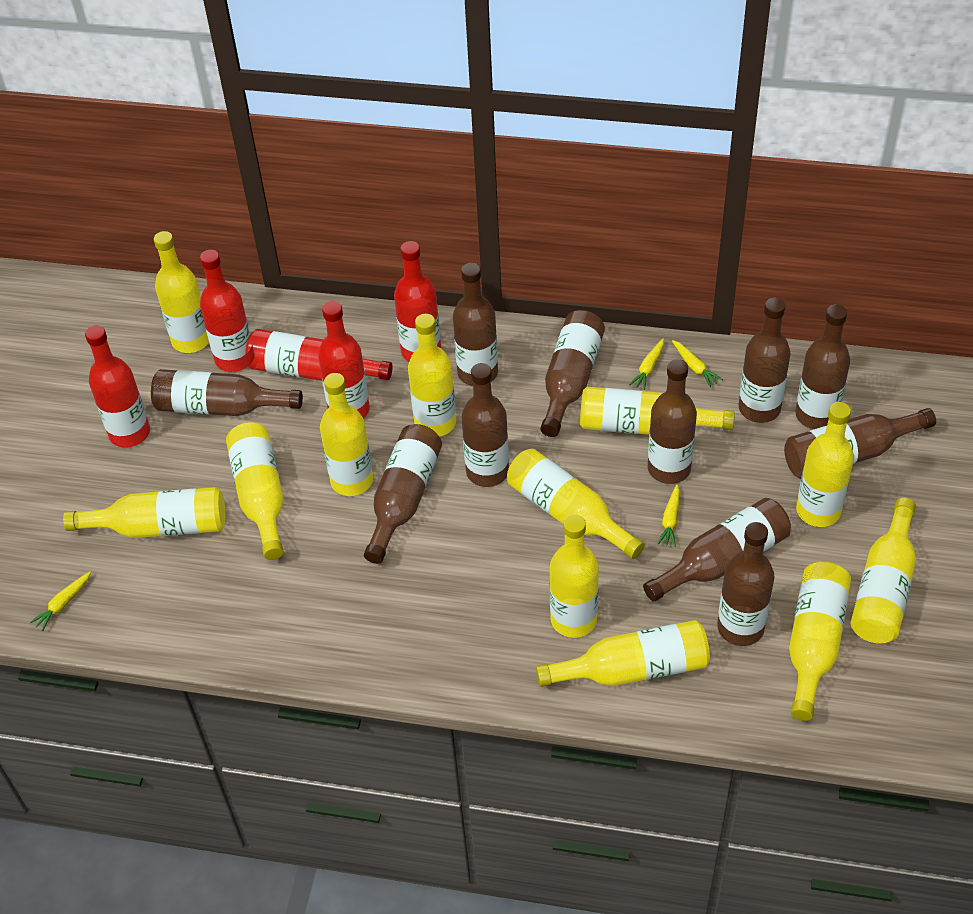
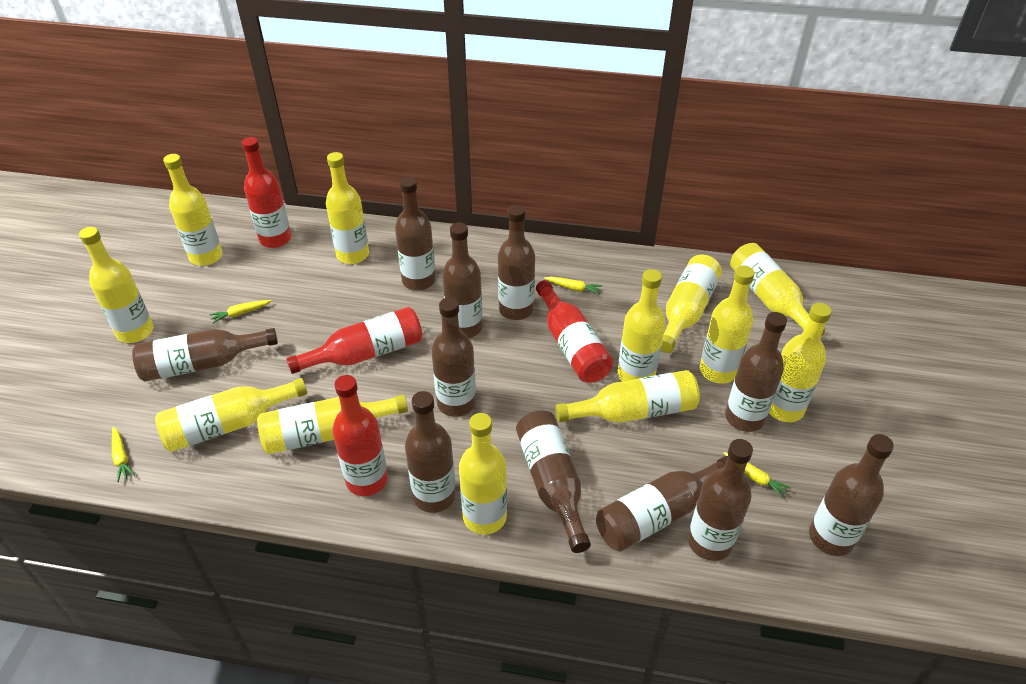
red bottle: 5 -> 4

